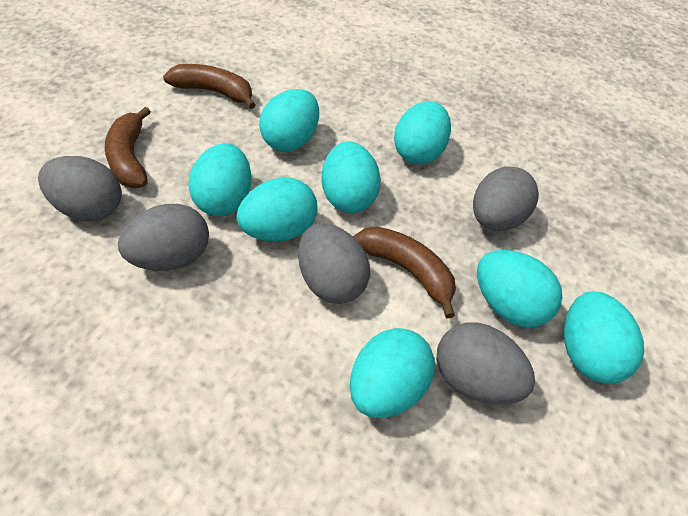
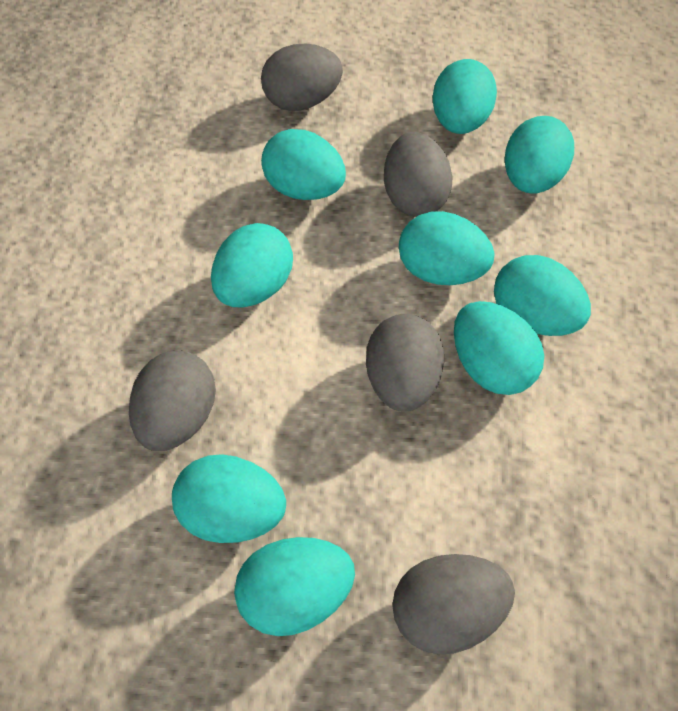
brown banana: 3 -> 0
turquoise egg: 8 -> 9

